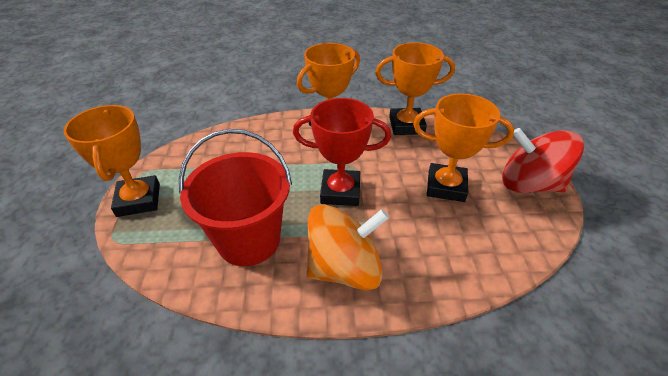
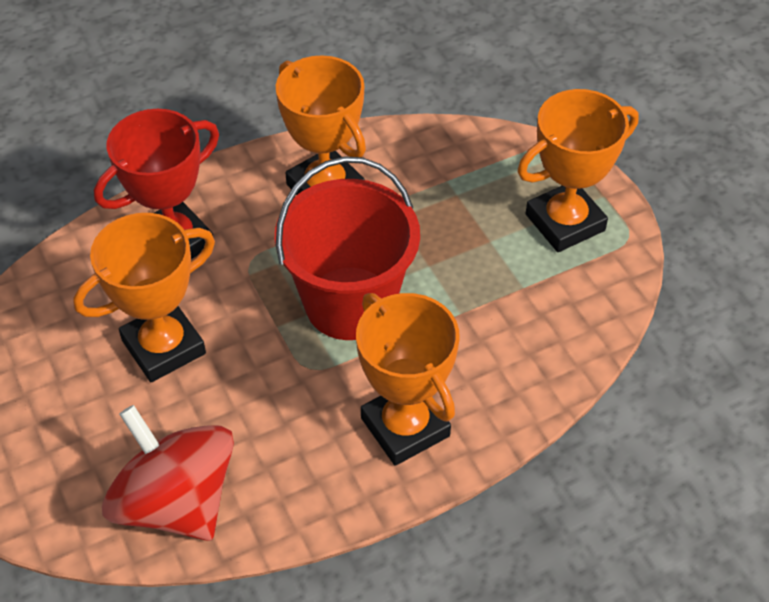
orange spinning top: 1 -> 0

